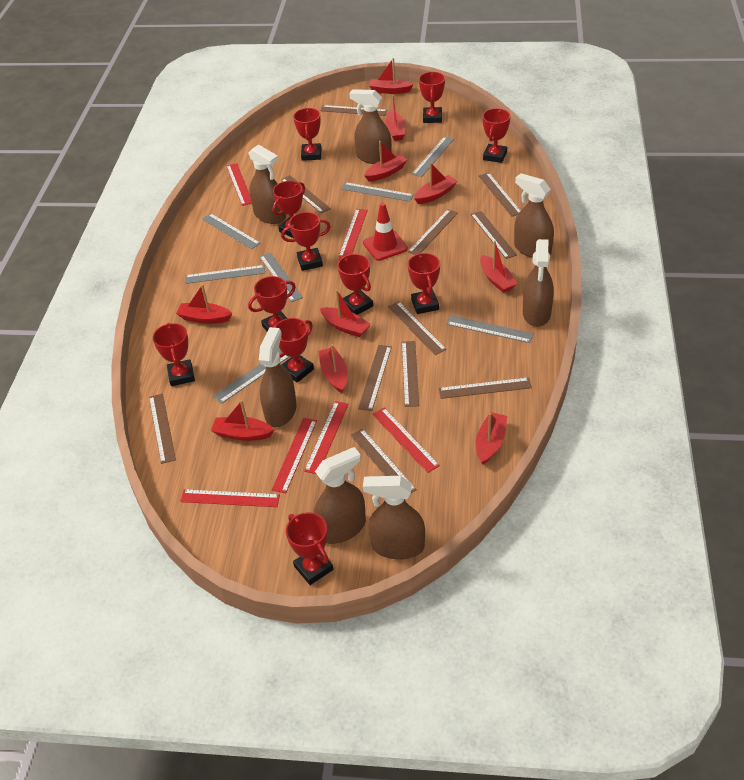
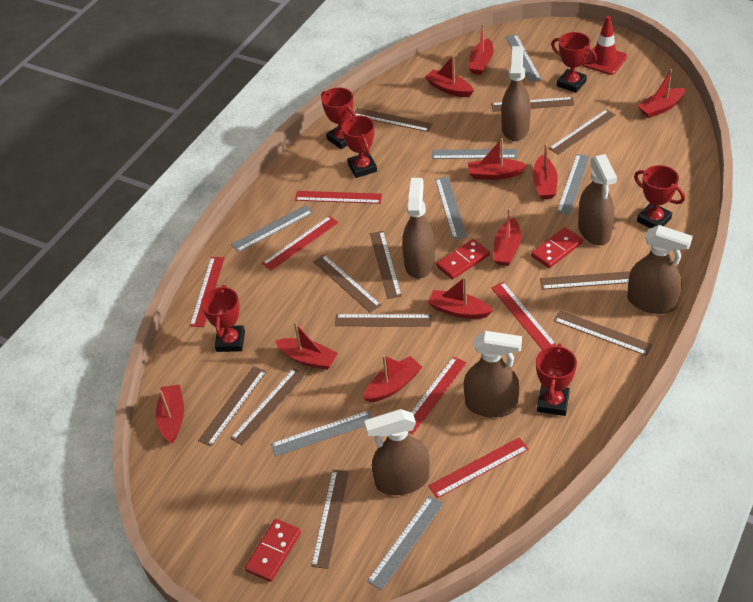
brown spray bottle: 7 -> 6
red domino: 0 -> 3
red trophy: 11 -> 6

